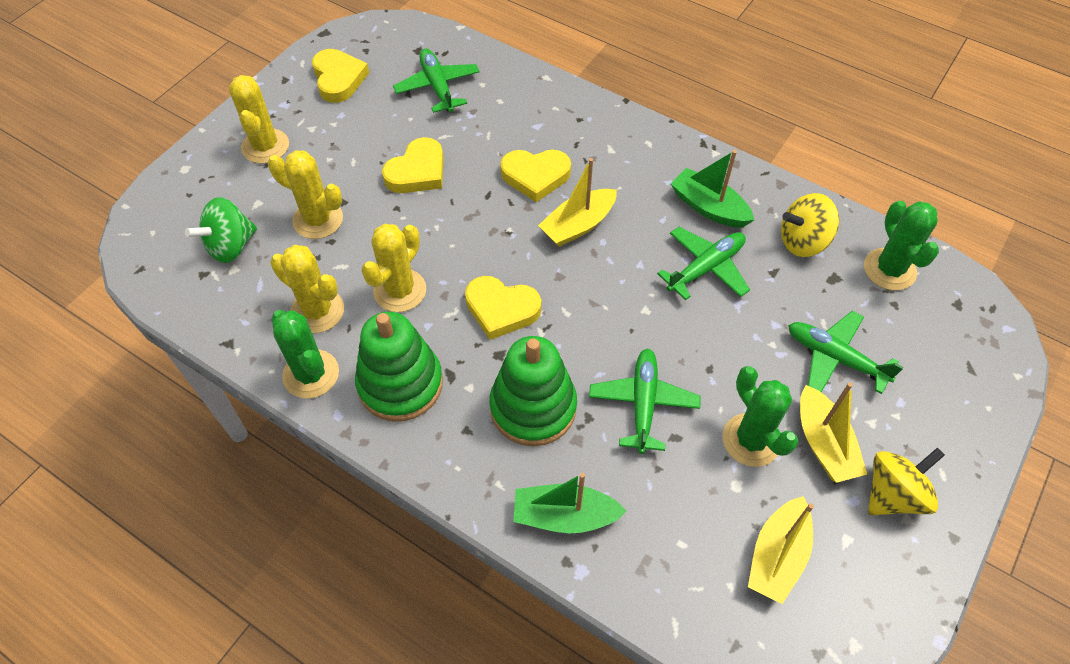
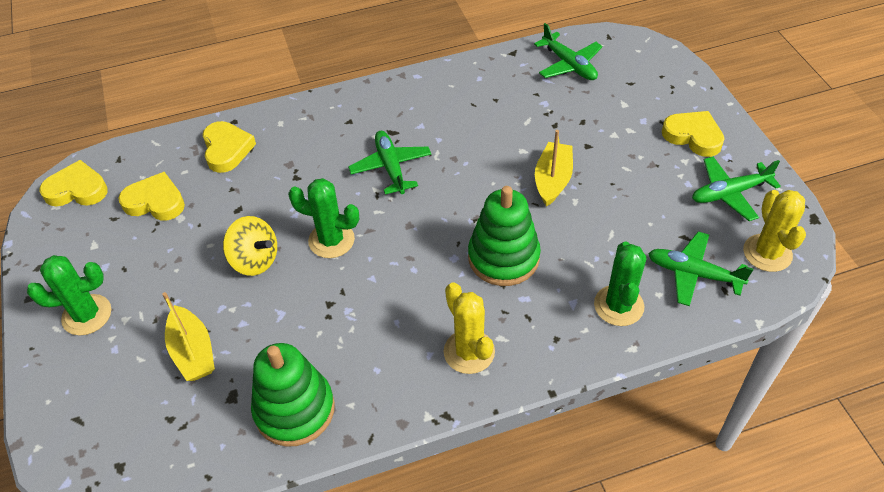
green boat: 2 -> 0
green spinning top: 1 -> 0
yellow boat: 3 -> 2
yellow cactus: 4 -> 2
yellow spinning top: 2 -> 1

